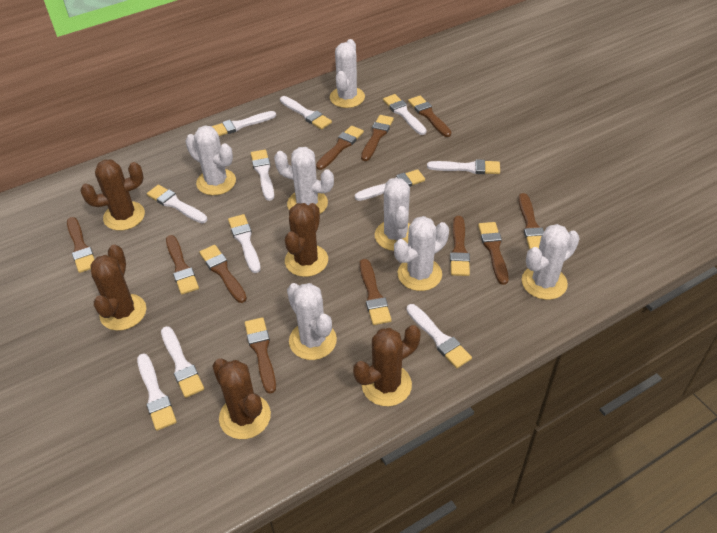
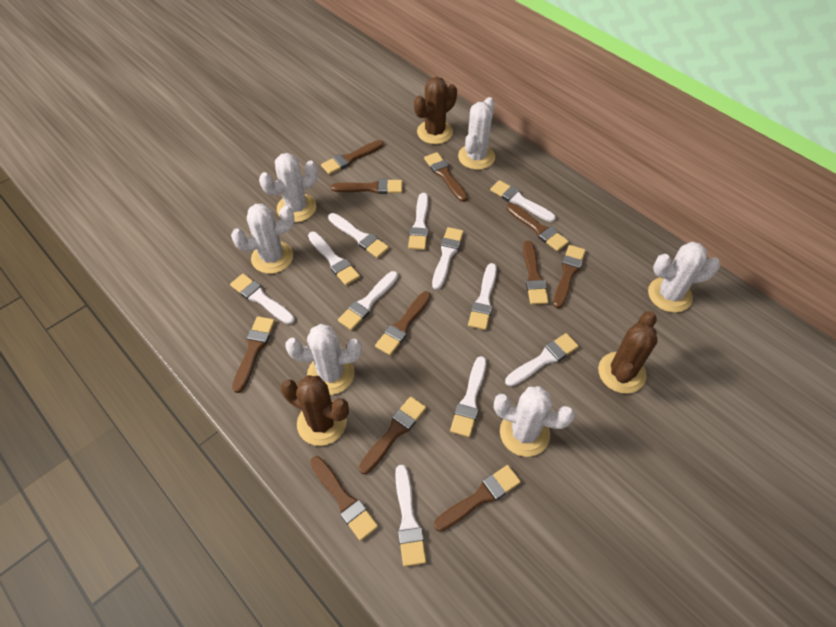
brown cactus: 5 -> 3
white cactus: 7 -> 6

